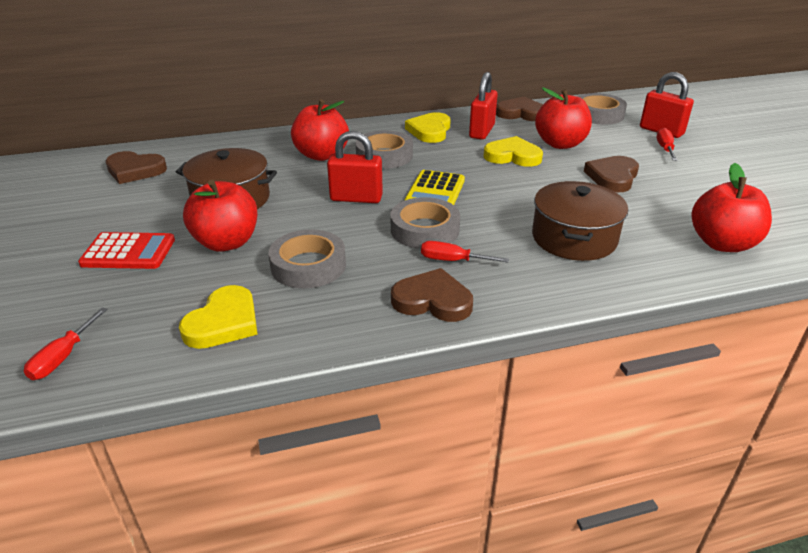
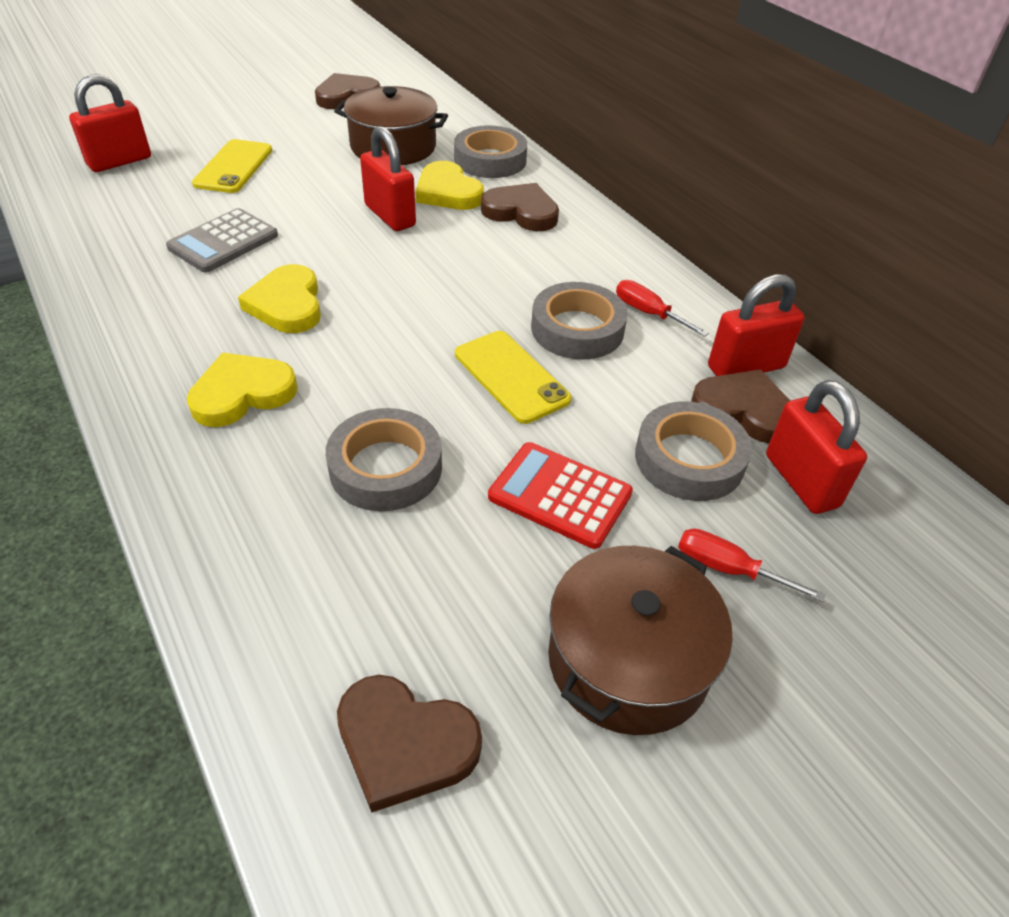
grey calculator: 0 -> 1
red apple: 4 -> 0
red padlock: 3 -> 4
red screwdriver: 3 -> 2
yellow calculator: 1 -> 0
yellow phone: 0 -> 2

